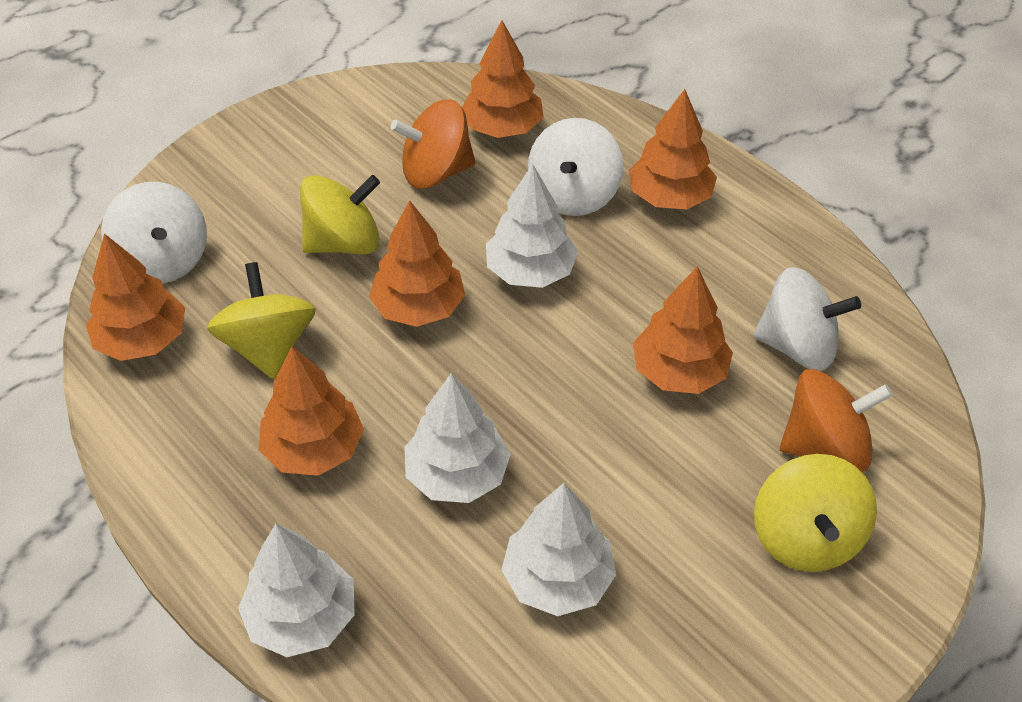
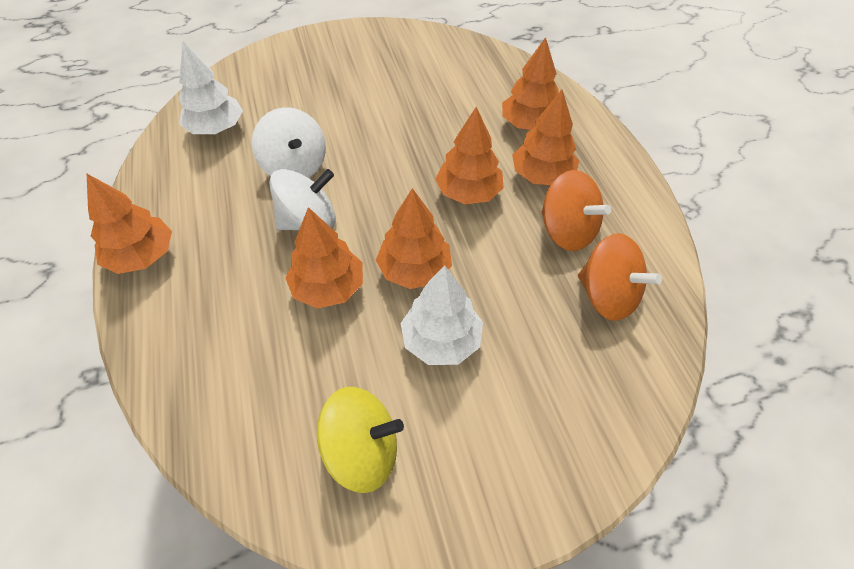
white spinning top: 3 -> 2
white tree: 4 -> 2
yellow spinning top: 3 -> 1

